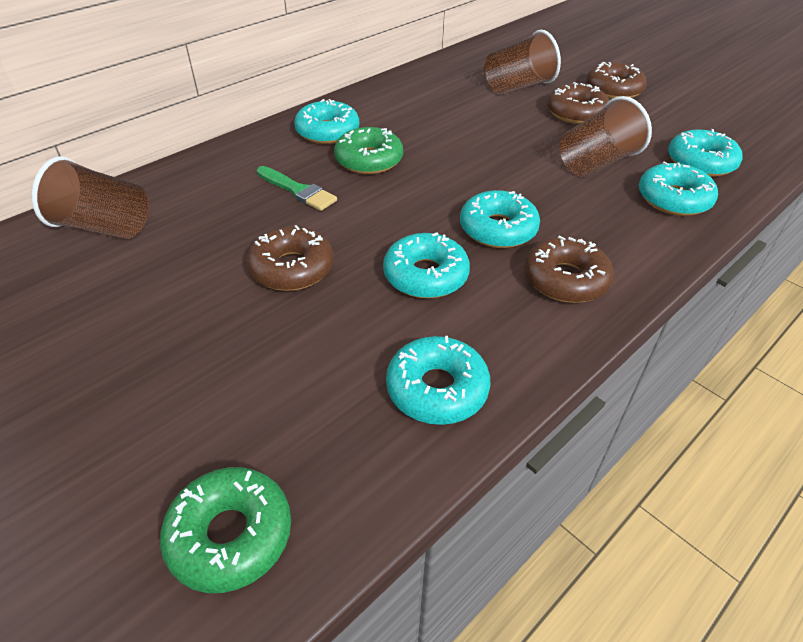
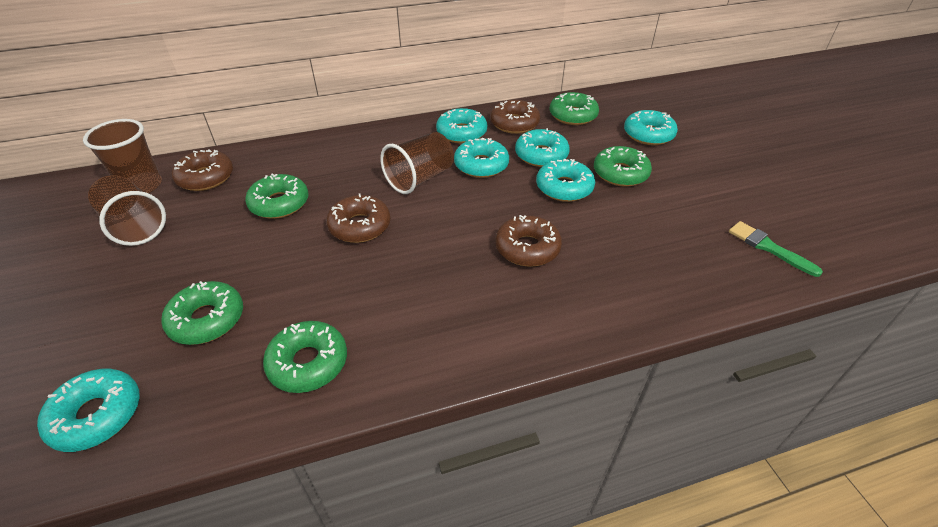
green donut: 2 -> 5

